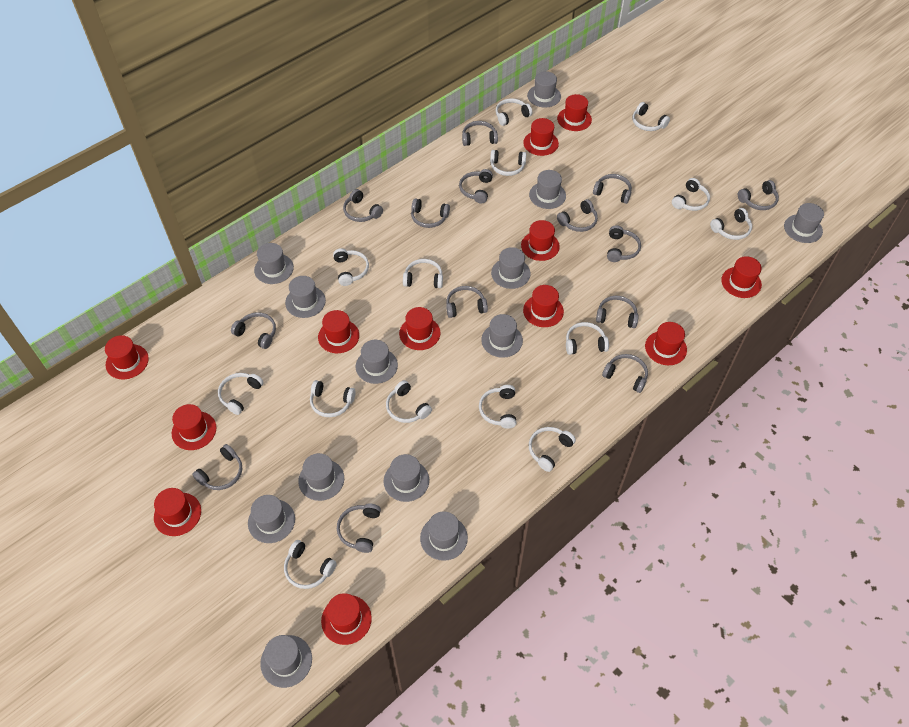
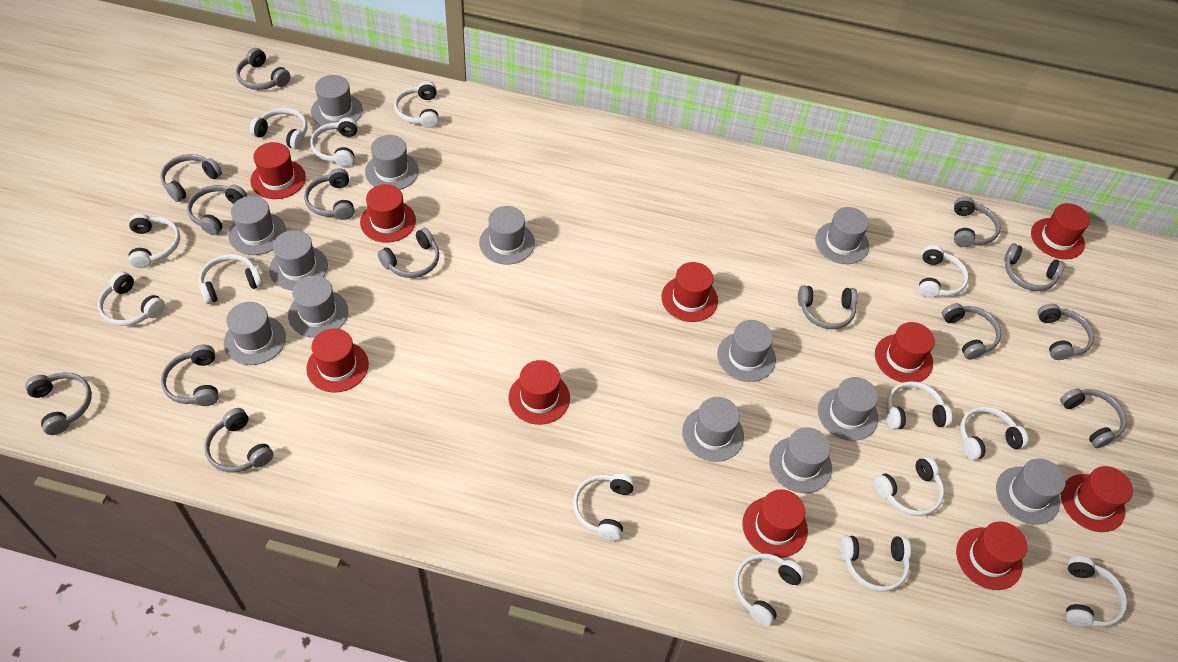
red hat: 12 -> 10

